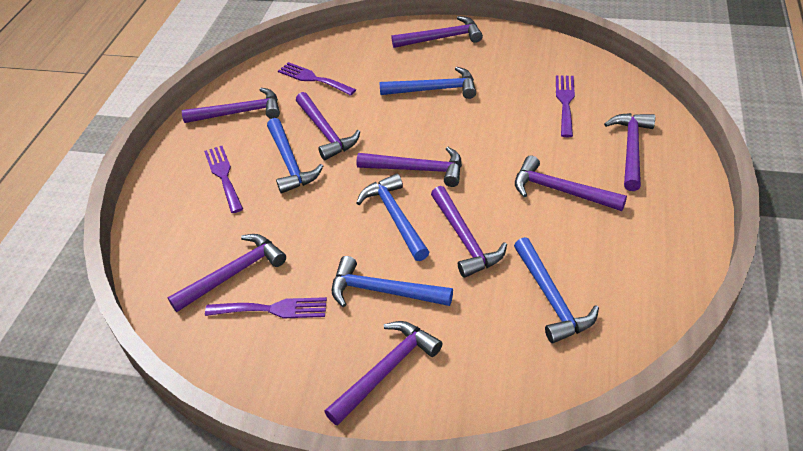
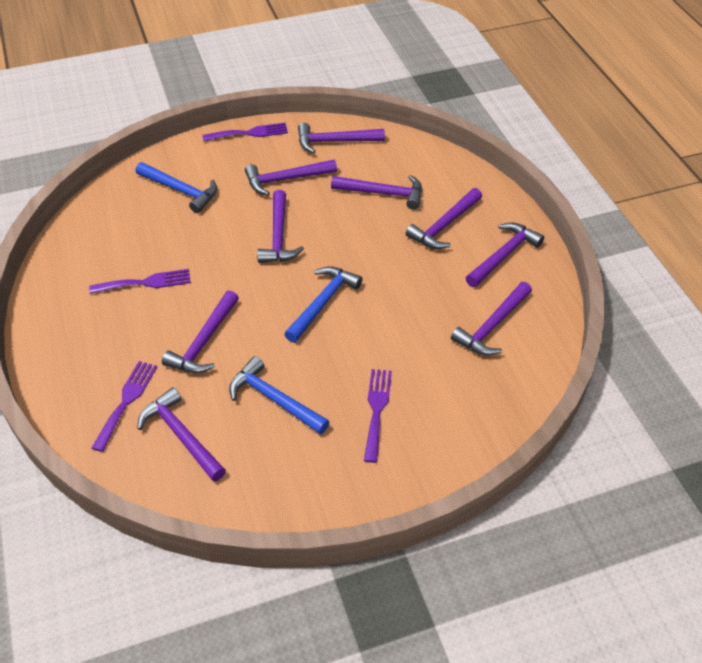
blue hammer: 5 -> 3

